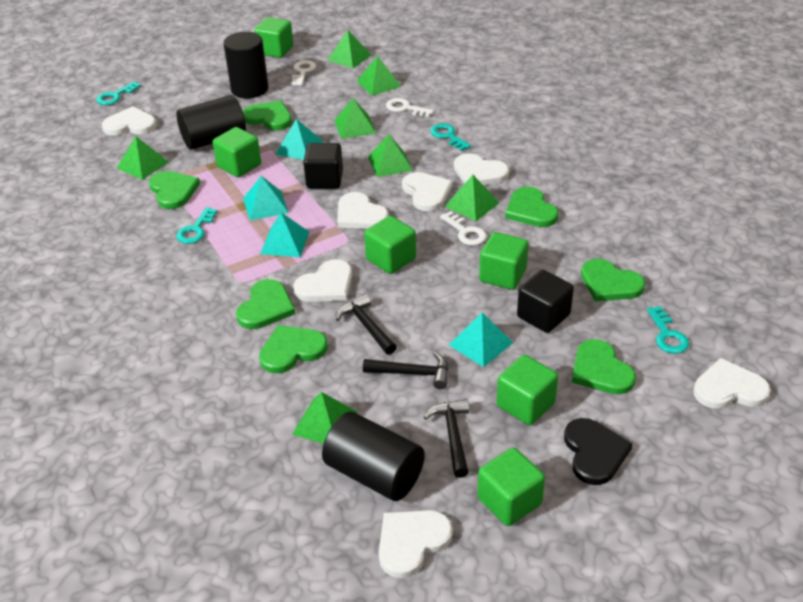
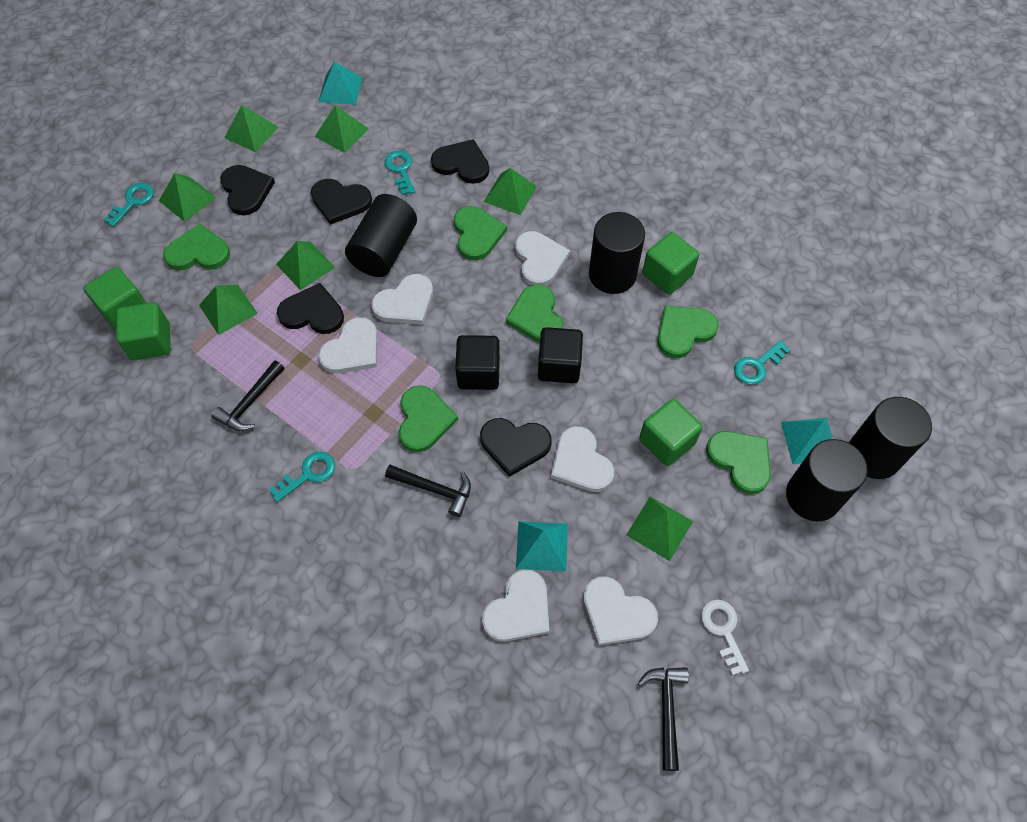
black cylinder: 3 -> 4
black heart: 1 -> 5
green cube: 6 -> 4
green heart: 7 -> 6
turquoise pyramid: 4 -> 3
white heart: 7 -> 6
white key: 3 -> 1

